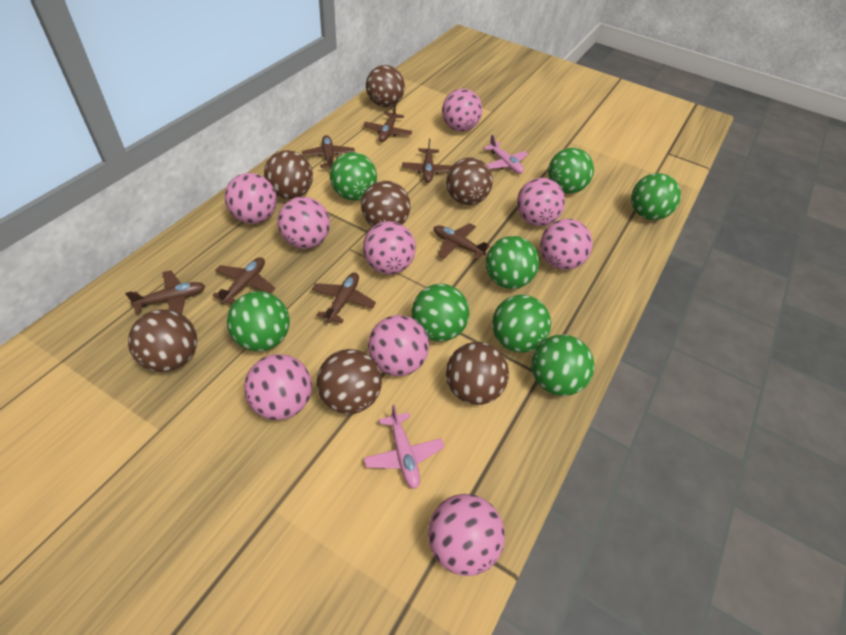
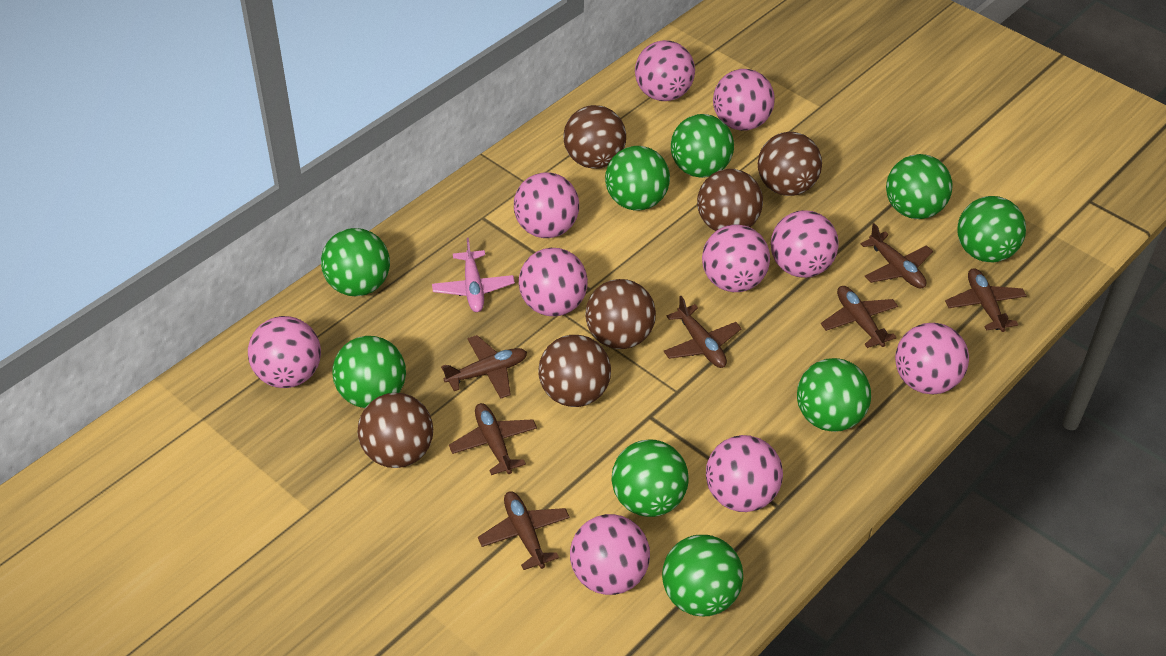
brown ball: 7 -> 6
green ball: 8 -> 9
pink ball: 9 -> 10
pink plane: 2 -> 1

